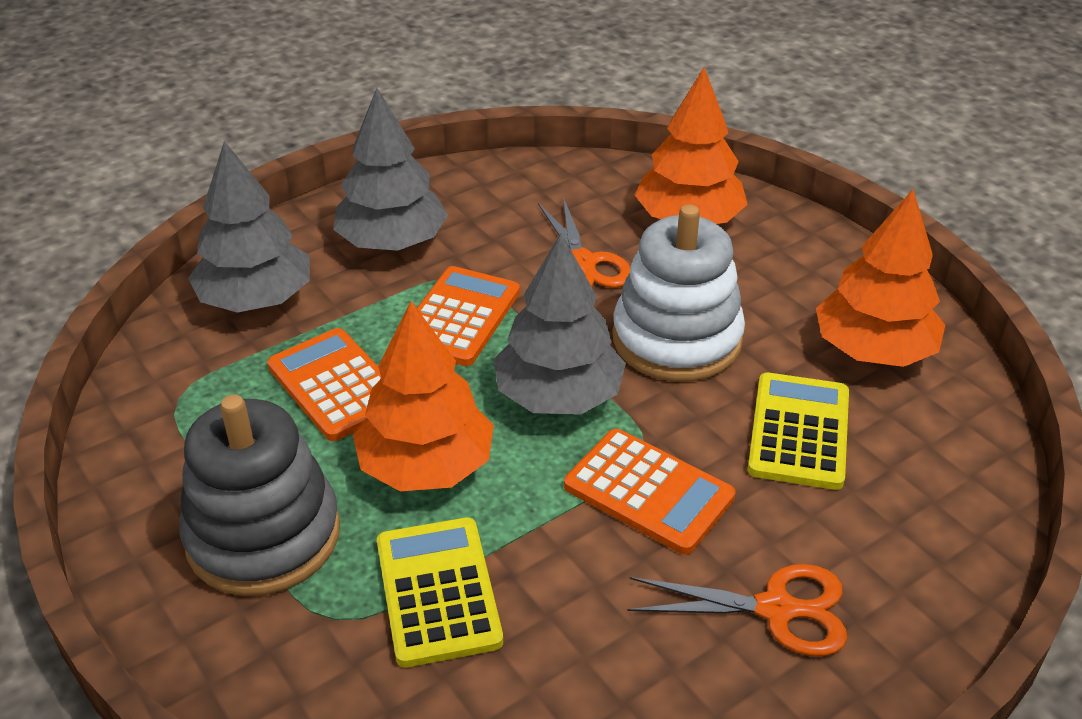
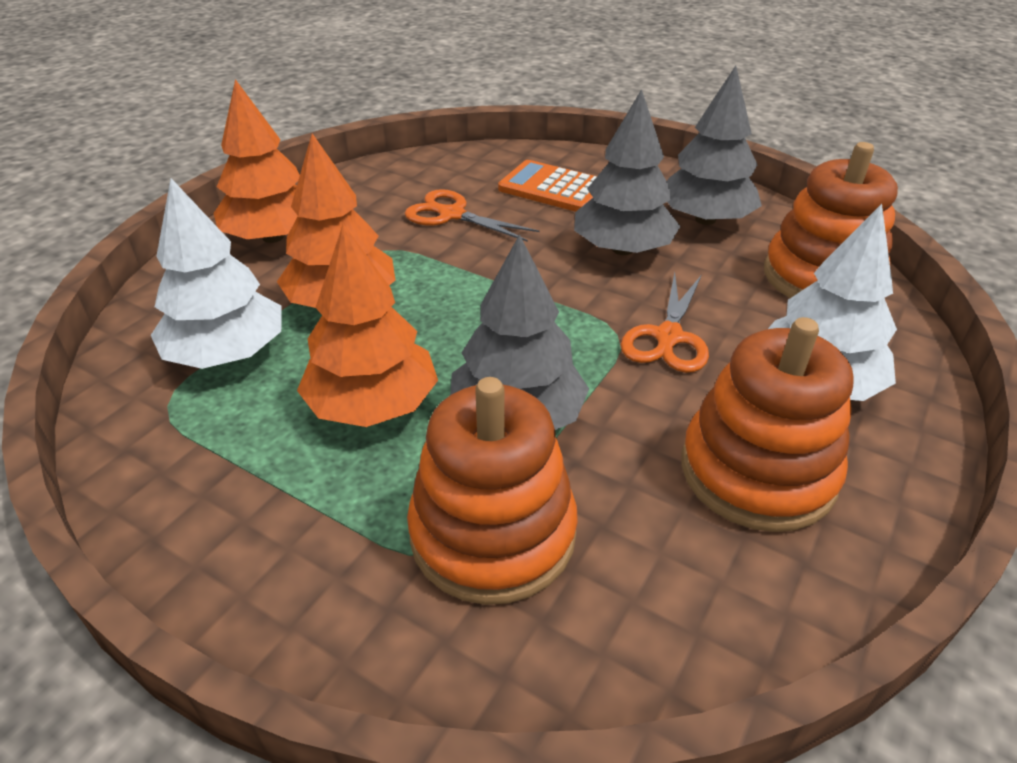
grey stacking toy: 1 -> 0
orange calculator: 3 -> 1
orange stacking toy: 0 -> 3
white stacking toy: 1 -> 0
white tree: 0 -> 2
yellow calculator: 2 -> 0

